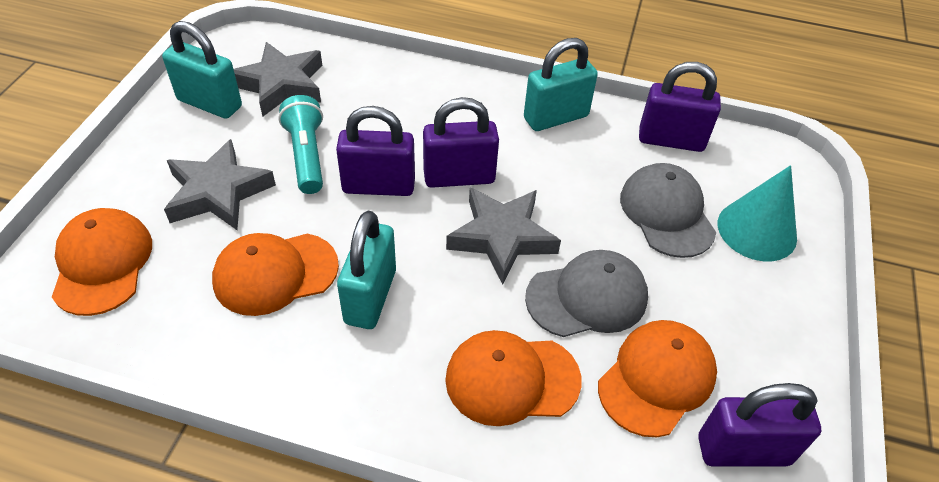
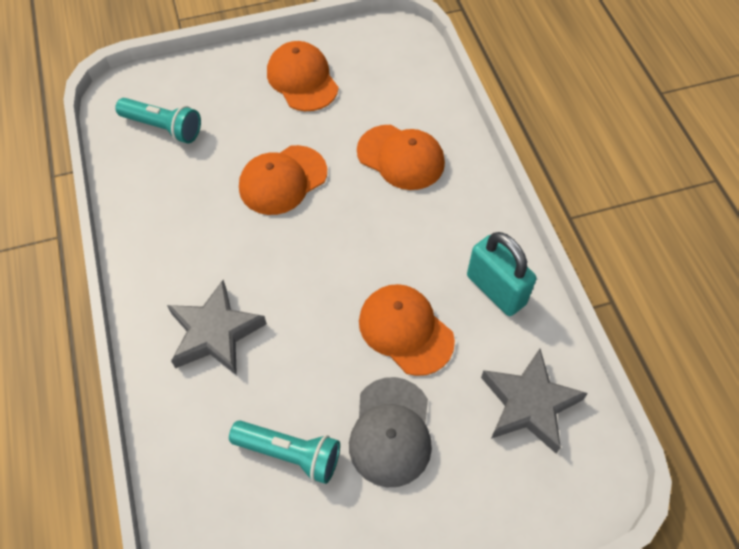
grey cap: 2 -> 1
grey star: 3 -> 2
purple padlock: 4 -> 0
turquoise cone: 1 -> 0
turquoise flashlight: 1 -> 2
turquoise padlock: 3 -> 1

